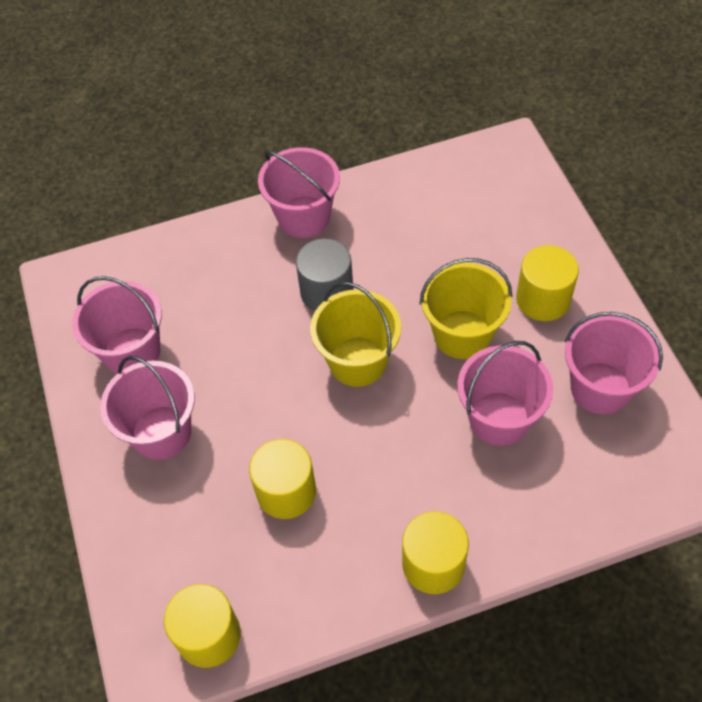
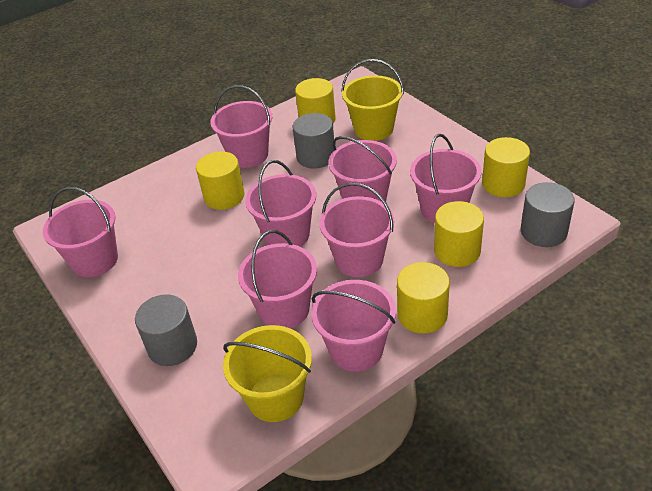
grey cylinder: 1 -> 3
pink bucket: 5 -> 8
yellow cylinder: 4 -> 5

